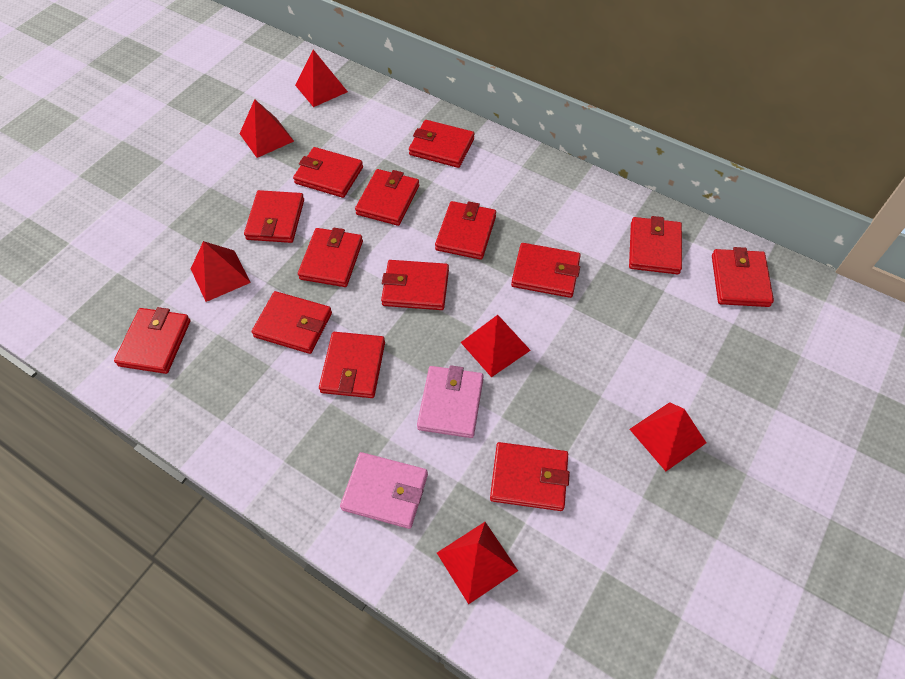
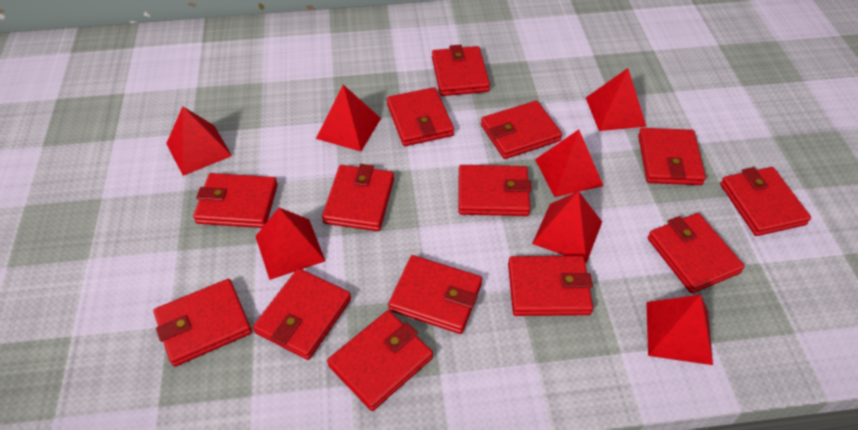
pink wallet: 2 -> 0
red pyramid: 6 -> 7

